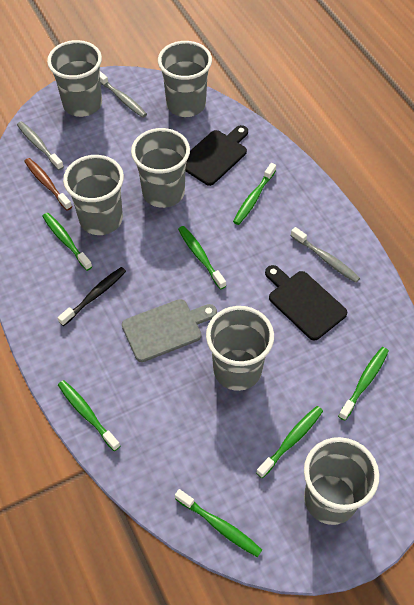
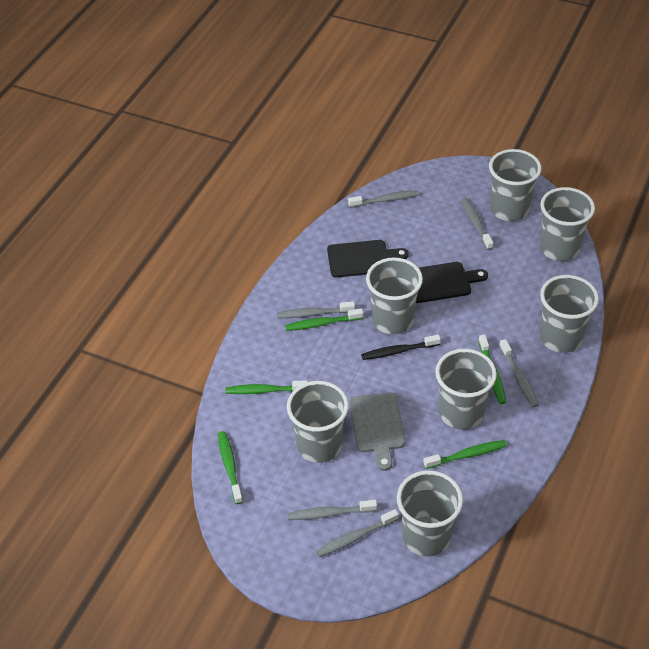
brown toothbrush: 1 -> 0
green toothbrush: 7 -> 5
grey cup: 6 -> 7
grey toothbrush: 3 -> 6

